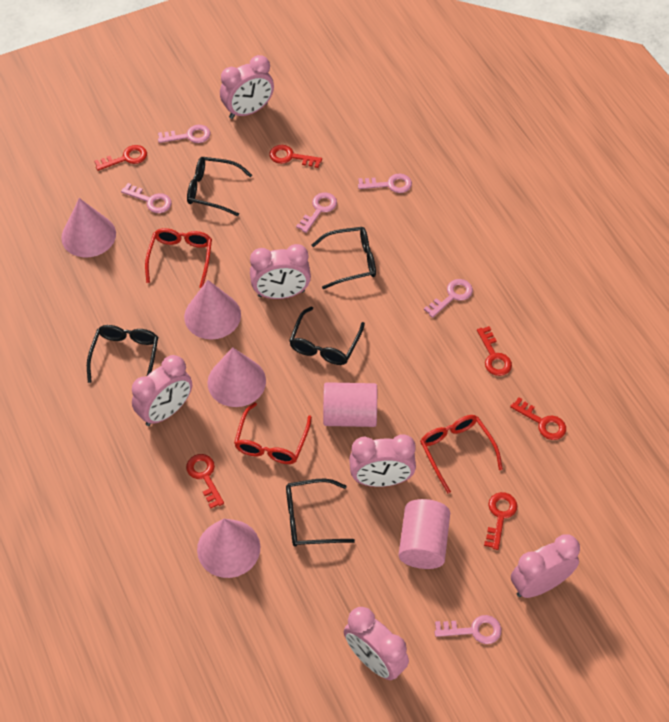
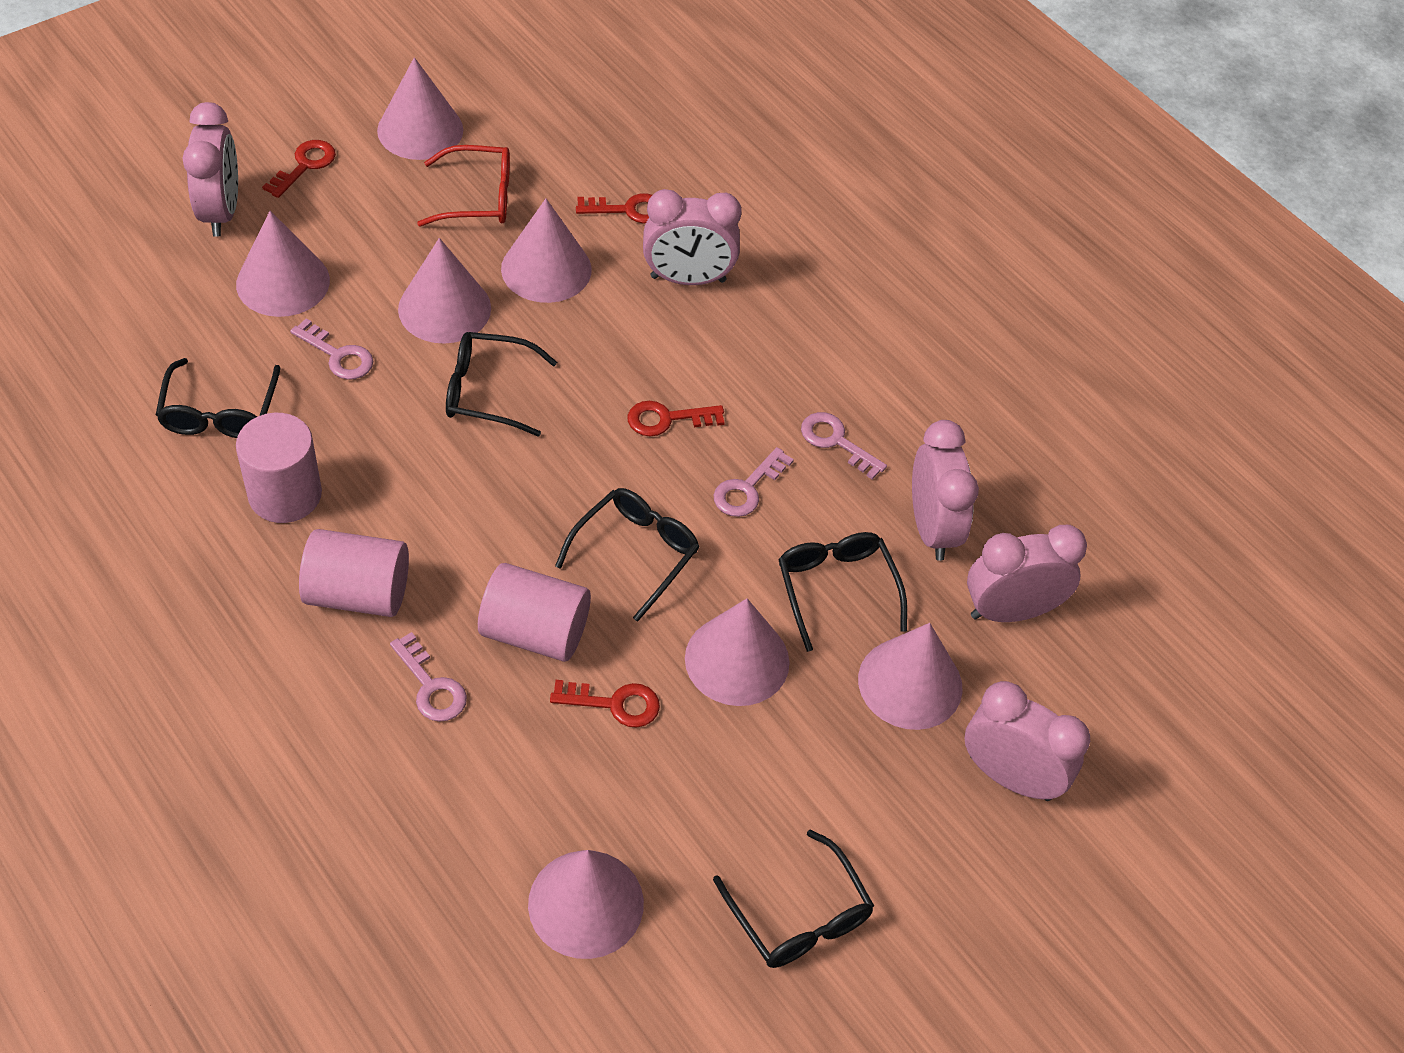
pink clock: 6 -> 5
pink cone: 4 -> 7
pink cylinder: 2 -> 3
pink key: 6 -> 4
red glasses: 3 -> 1
red key: 6 -> 4

